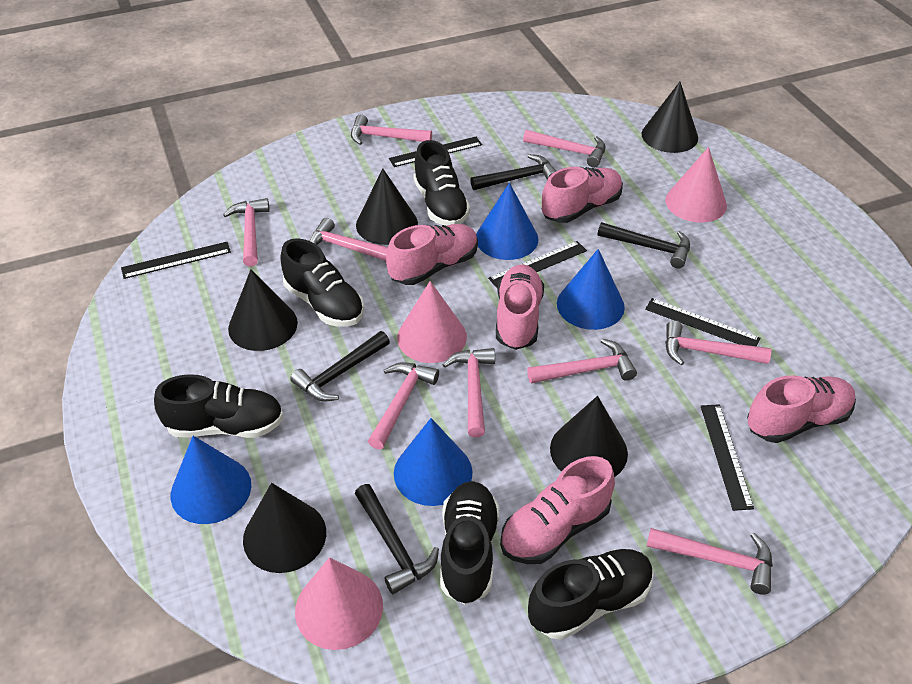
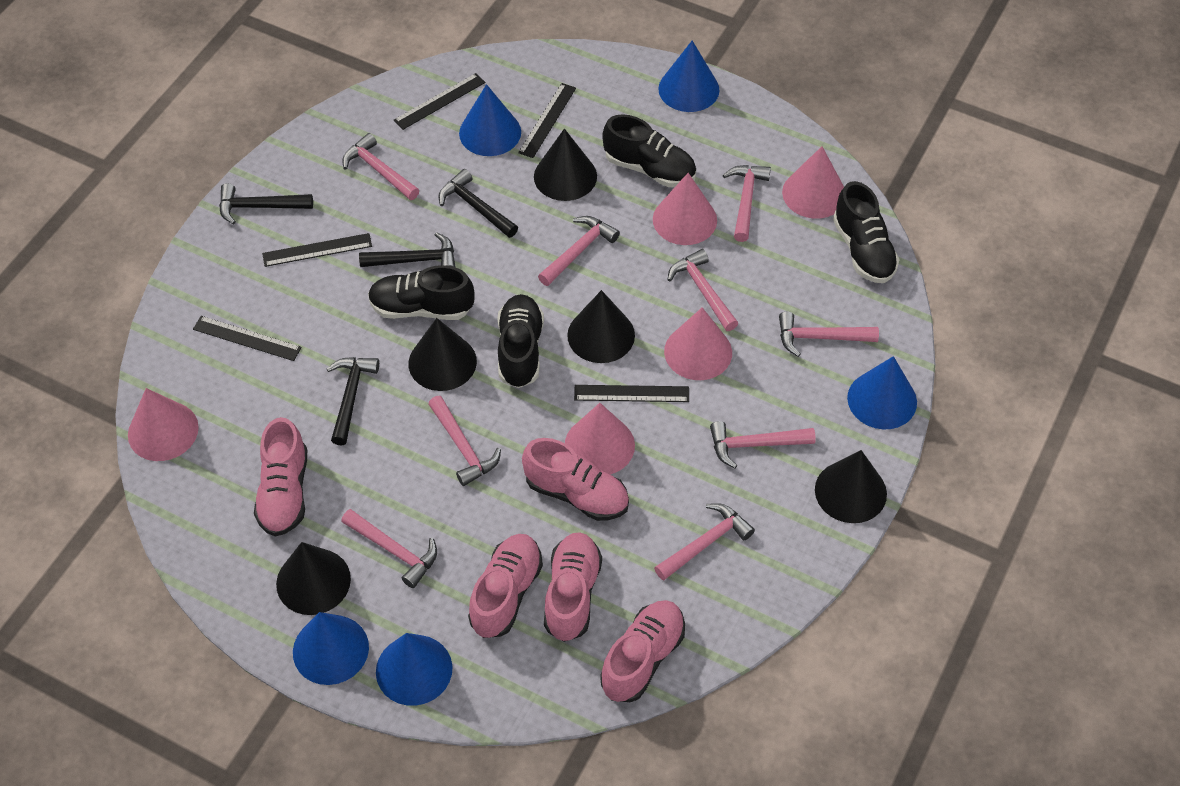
black shoe: 5 -> 4
blue cone: 4 -> 5
pink cone: 3 -> 5

